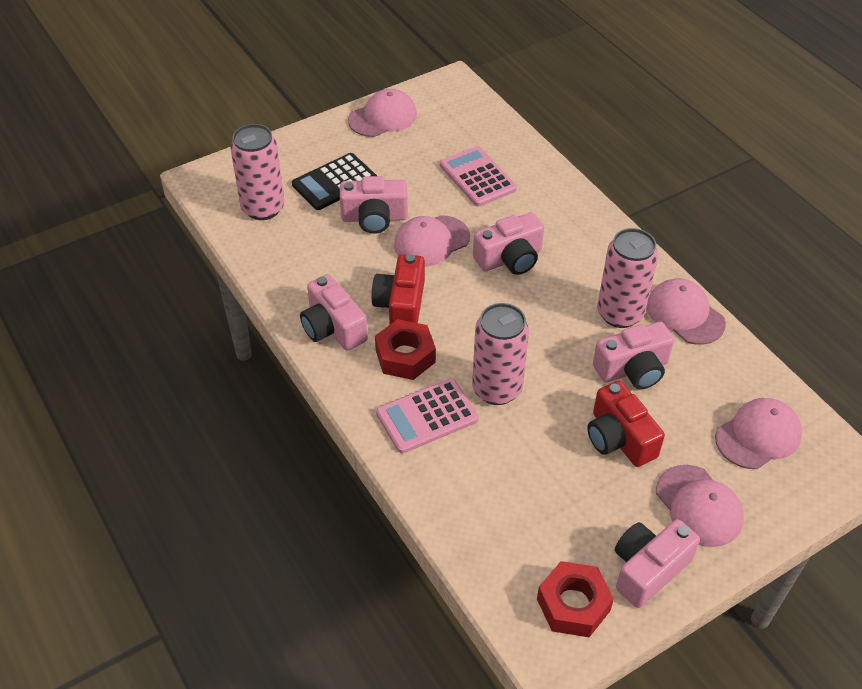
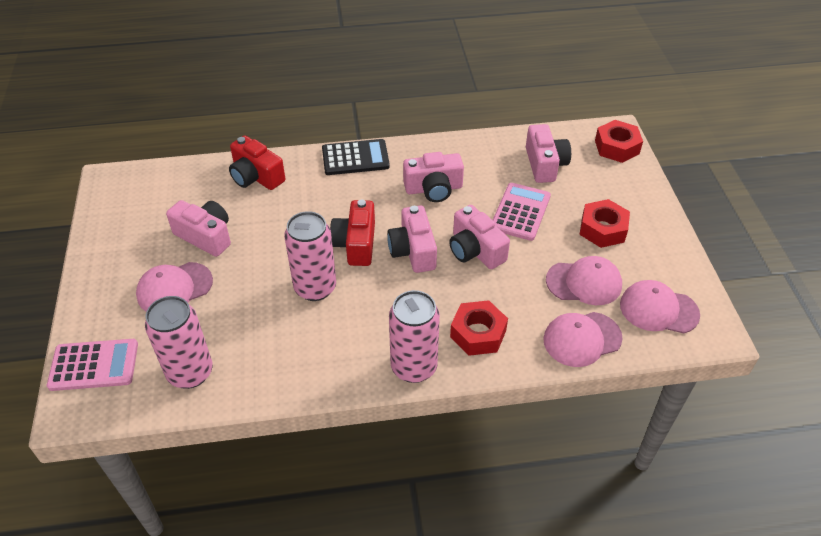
pink cap: 5 -> 4
red nut: 2 -> 3

